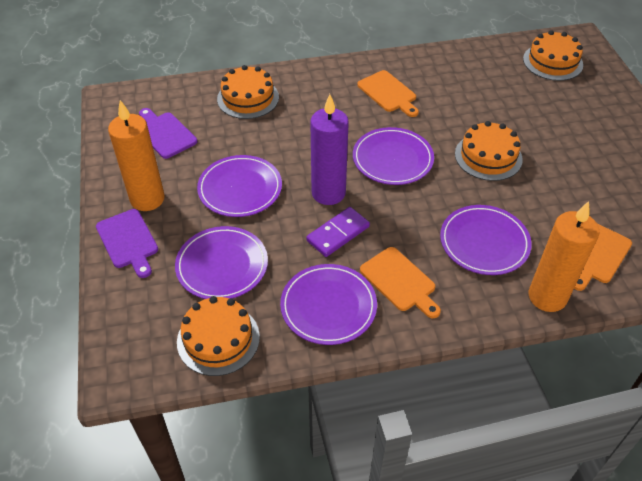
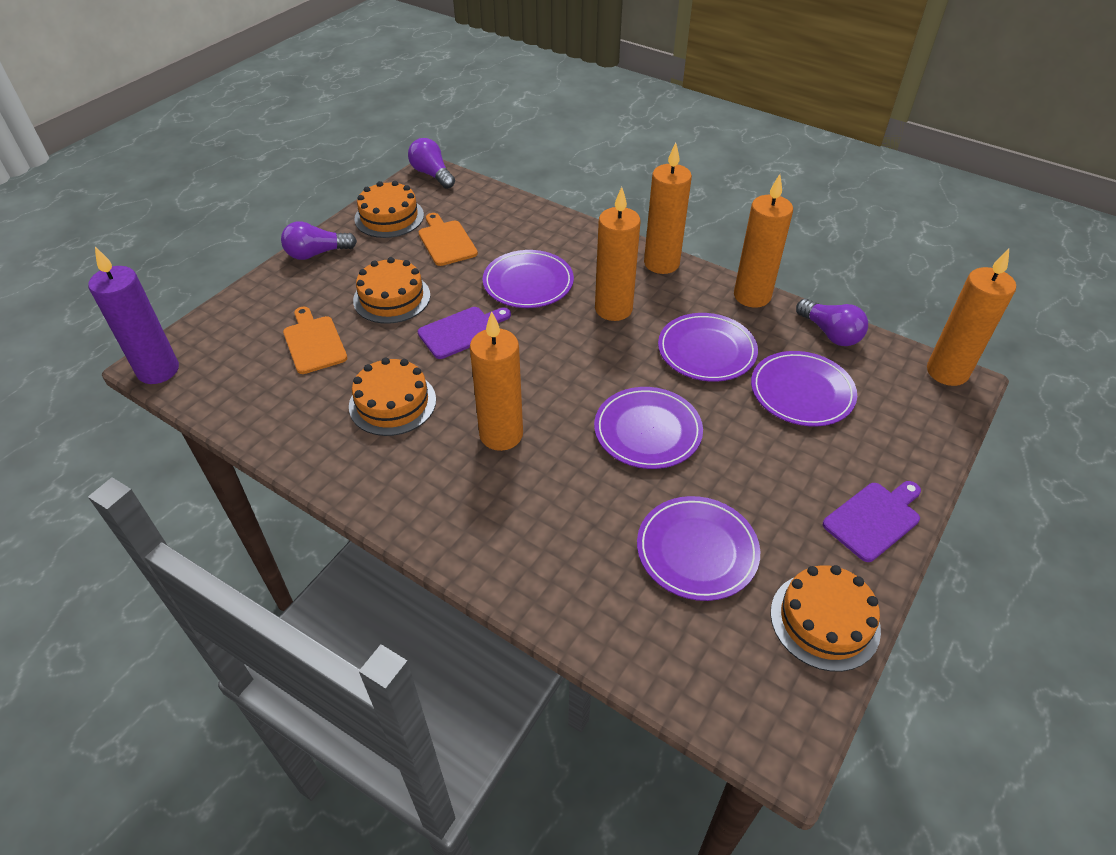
orange candle: 2 -> 5
orange cutting board: 3 -> 2
purple domino: 1 -> 0
purple light bulb: 0 -> 3

